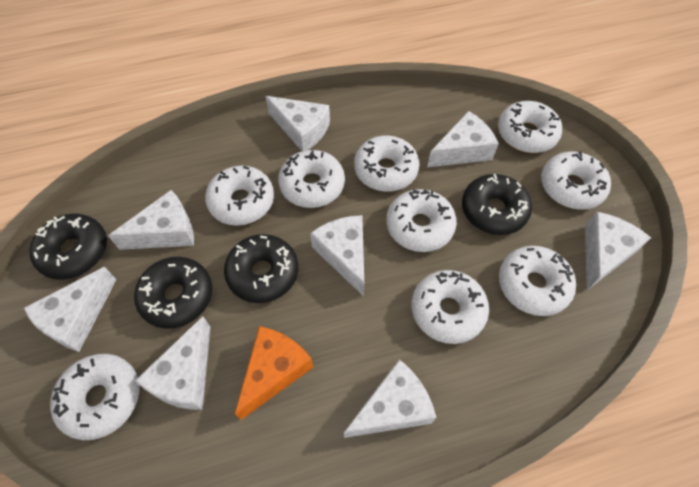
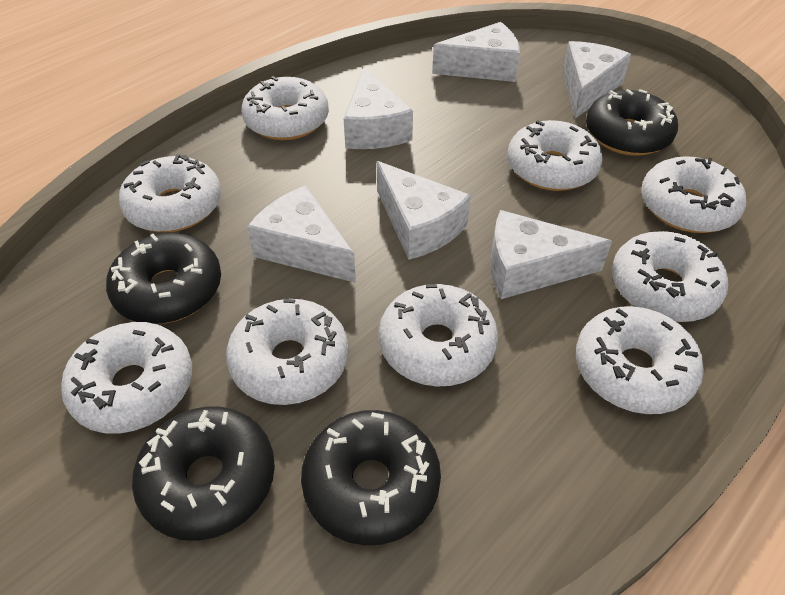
orange cheese: 1 -> 0
white cheese: 8 -> 6

